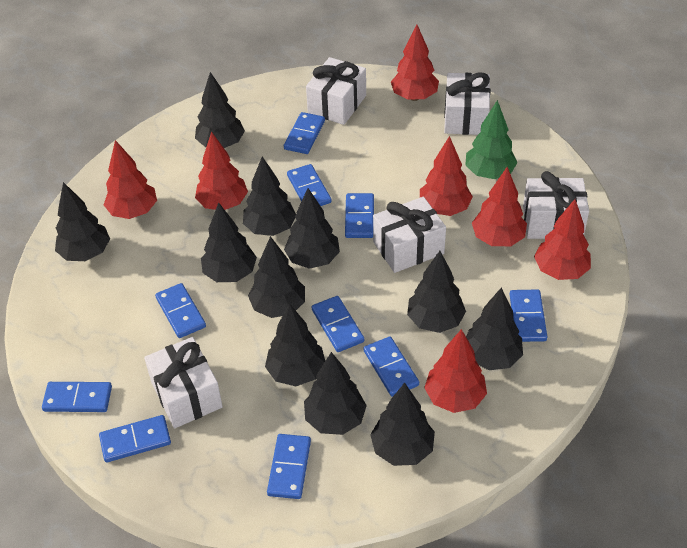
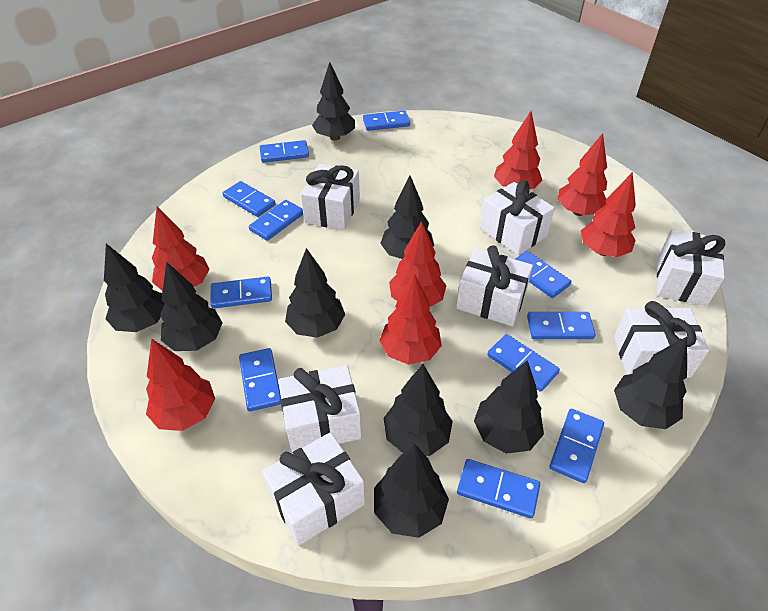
black tree: 11 -> 9
blue domino: 10 -> 11
green tree: 1 -> 0
white gift: 5 -> 7

